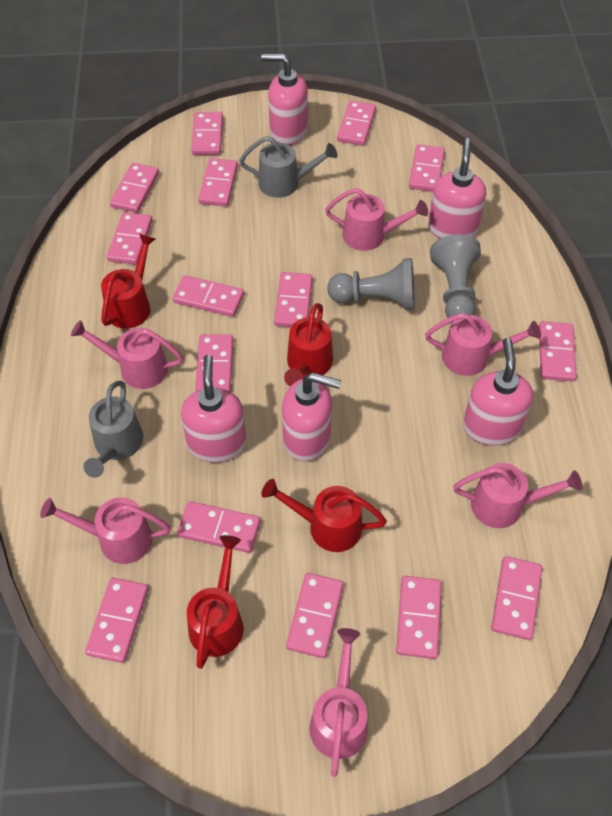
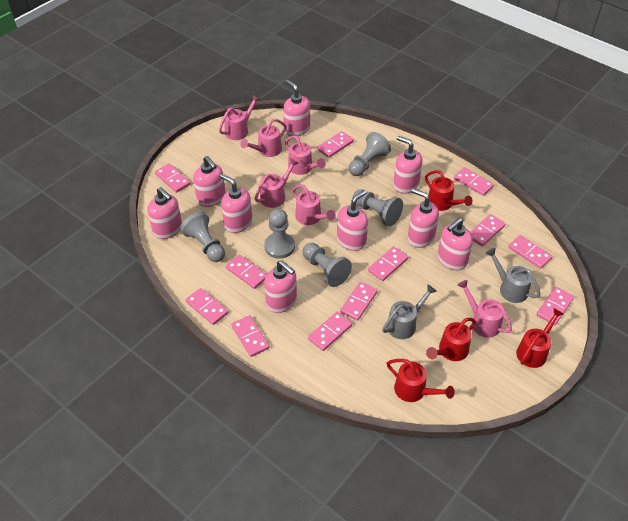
grey pawn: 2 -> 5
pink domino: 15 -> 12
pink soap dispenser: 5 -> 9

